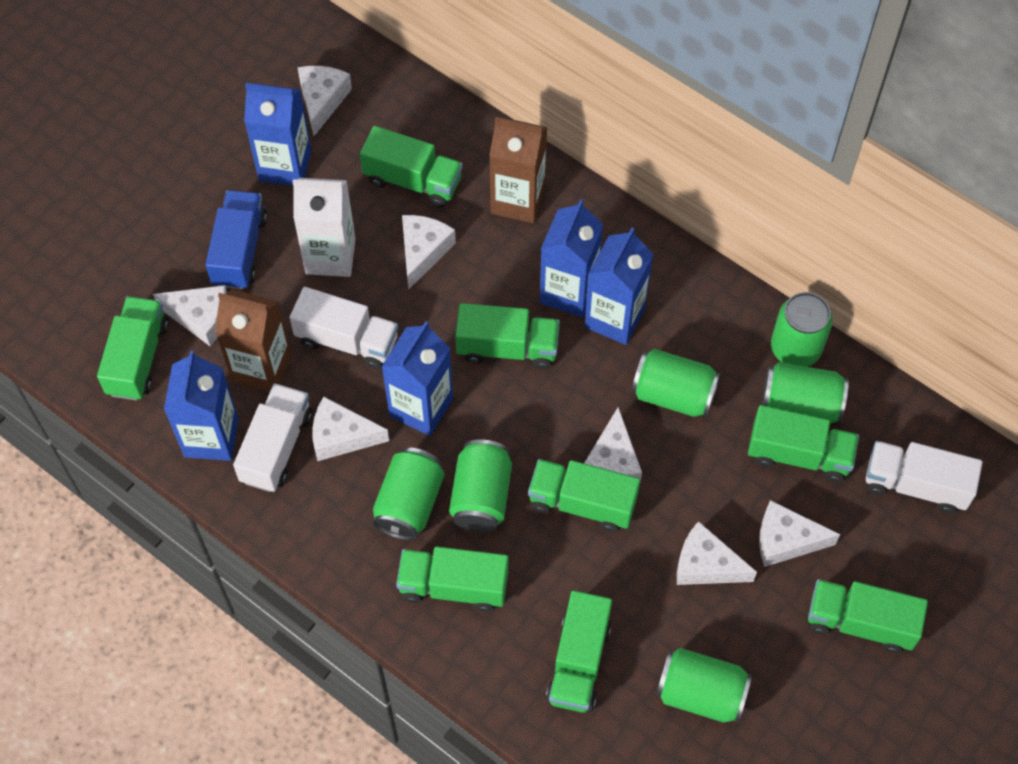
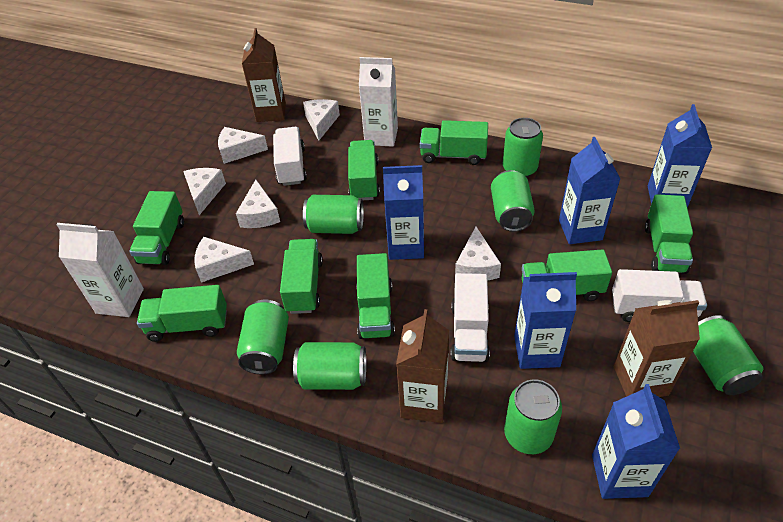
blue truck: 1 -> 0
brown carton: 2 -> 3
green can: 6 -> 7
white carton: 1 -> 2
white cheese: 7 -> 6

